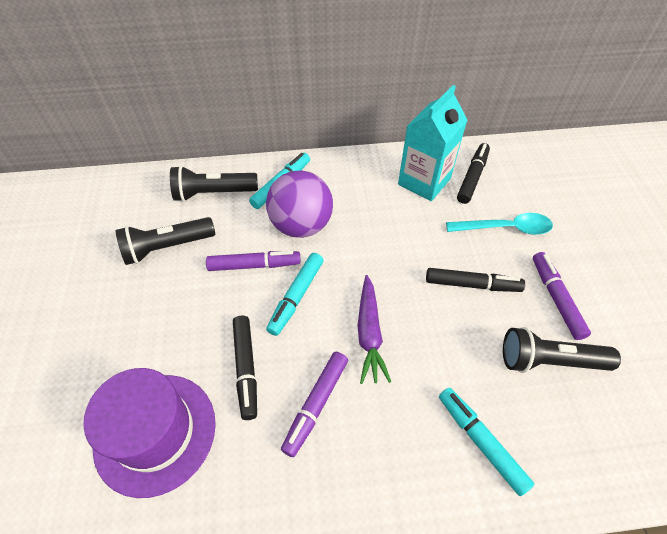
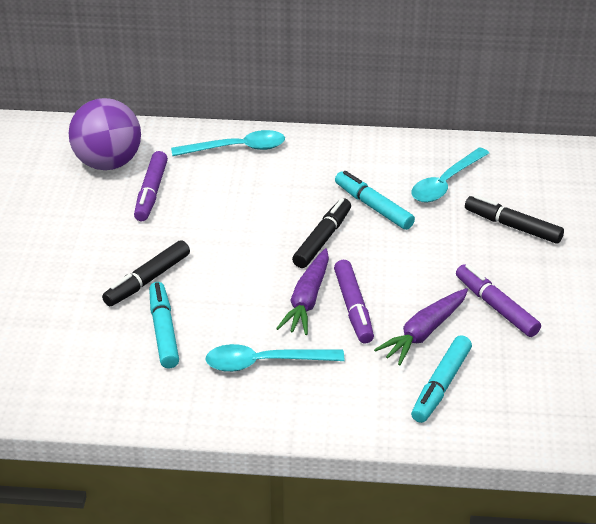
black flashlight: 3 -> 0
purple carrot: 1 -> 2
purple hat: 1 -> 0
turquoise carton: 1 -> 0
turquoise spoon: 1 -> 3

